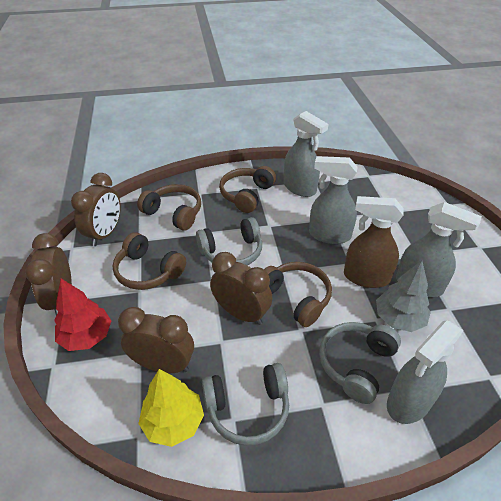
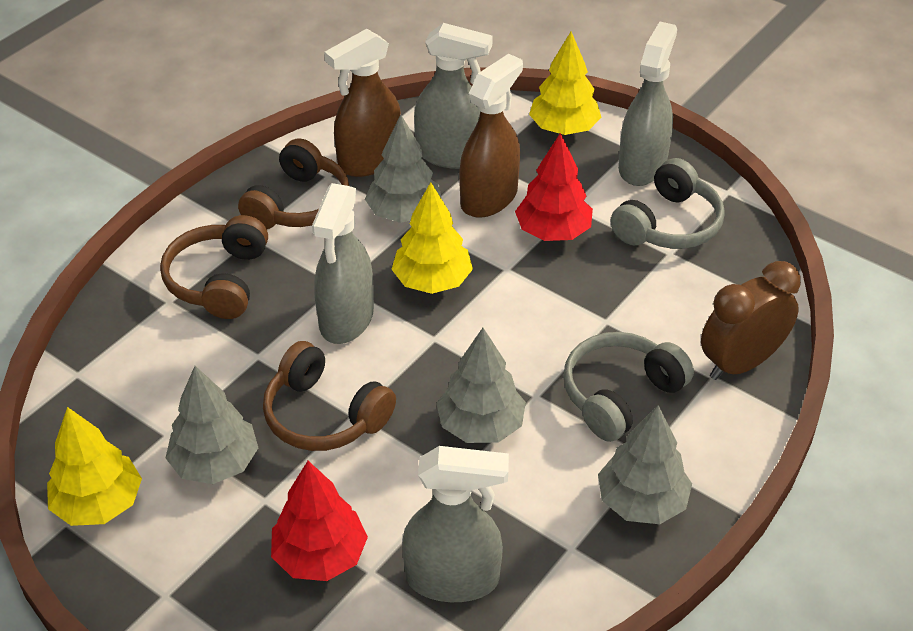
brown clock: 4 -> 1
brown headphones: 4 -> 3
brown spray bottle: 1 -> 2
grey headphones: 3 -> 2
grey tree: 1 -> 4
red tree: 1 -> 2
yellow tree: 1 -> 3

